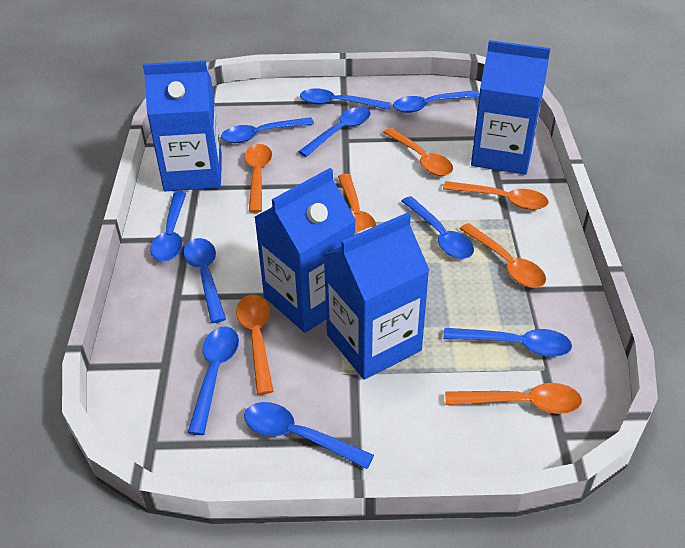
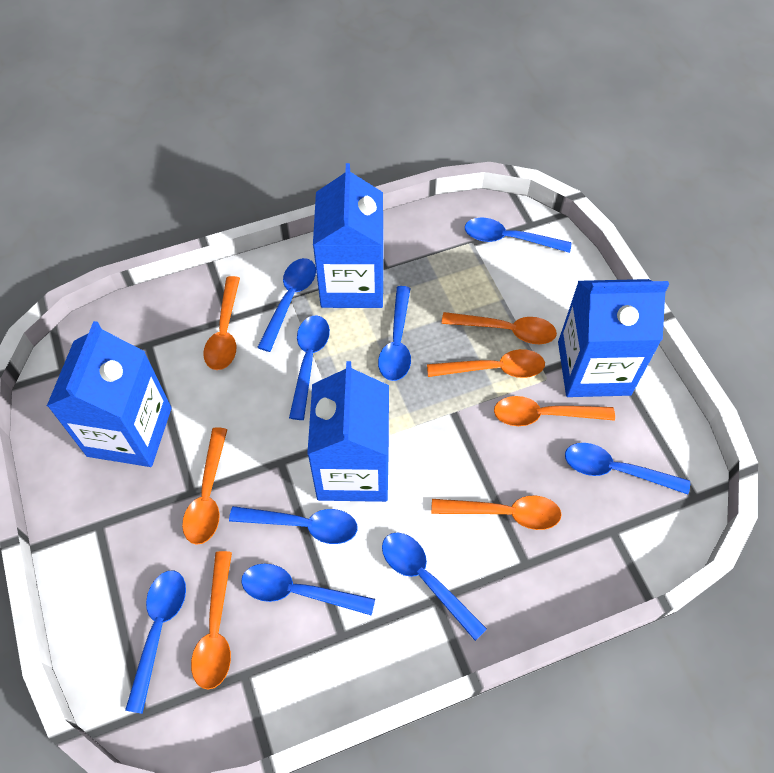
blue spoon: 10 -> 9

